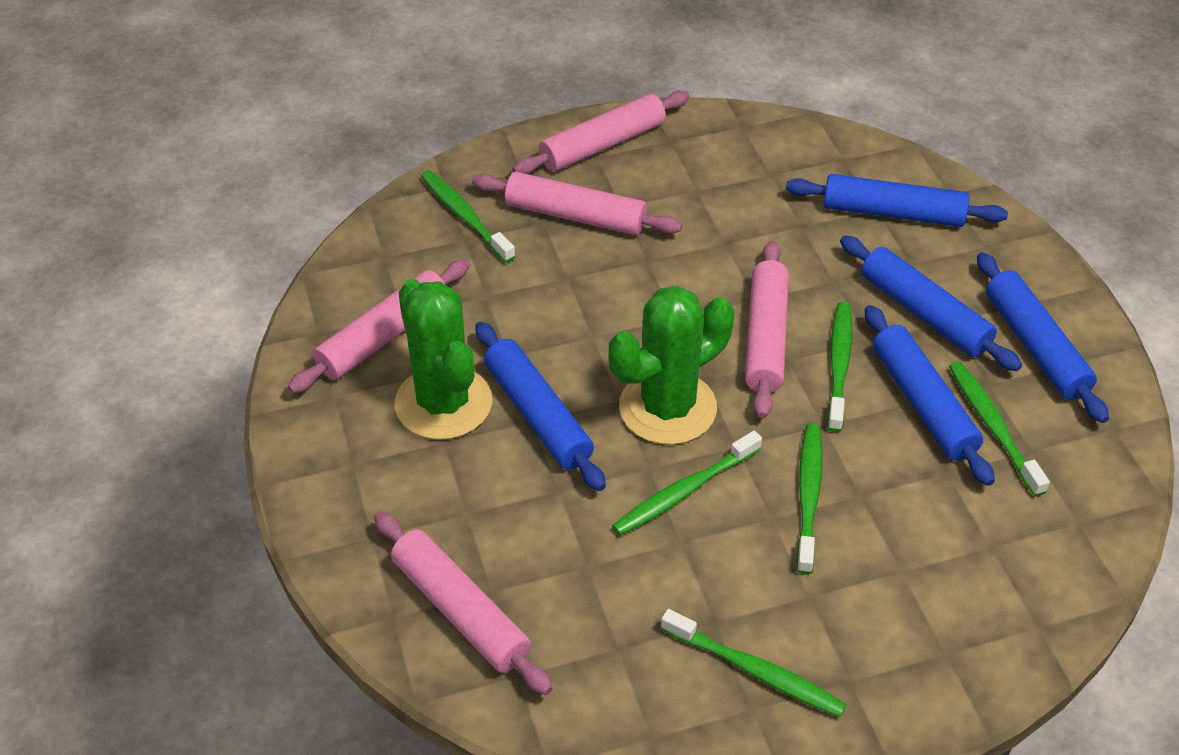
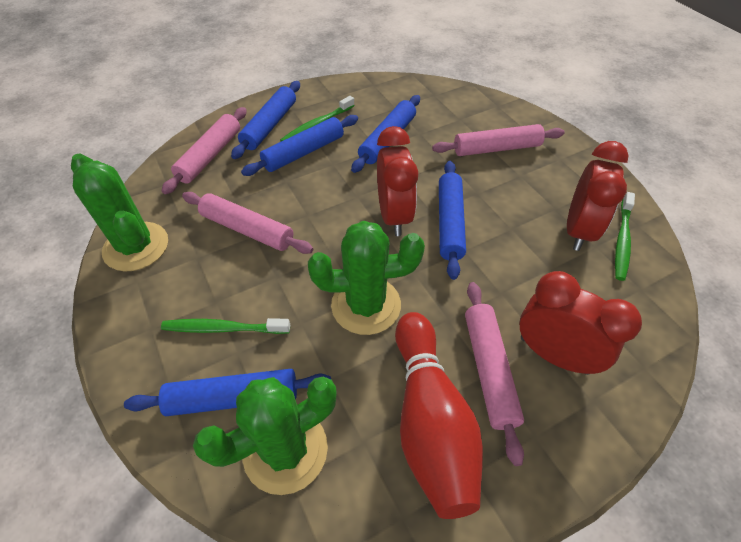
green cactus: 2 -> 3
green toothbrush: 6 -> 3
pink rolling pin: 5 -> 4
red bowling pin: 0 -> 1
red clock: 0 -> 3

